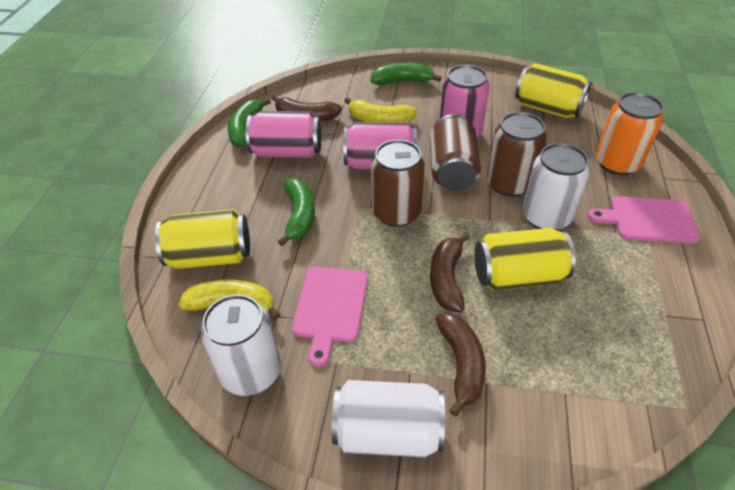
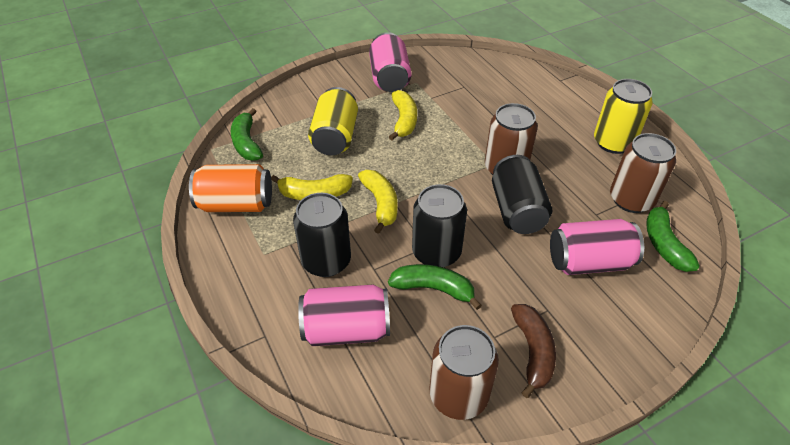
black can: 0 -> 3
brown banana: 3 -> 1
pink cutting board: 2 -> 0
white can: 3 -> 0
yellow banana: 2 -> 3
yellow can: 3 -> 2

